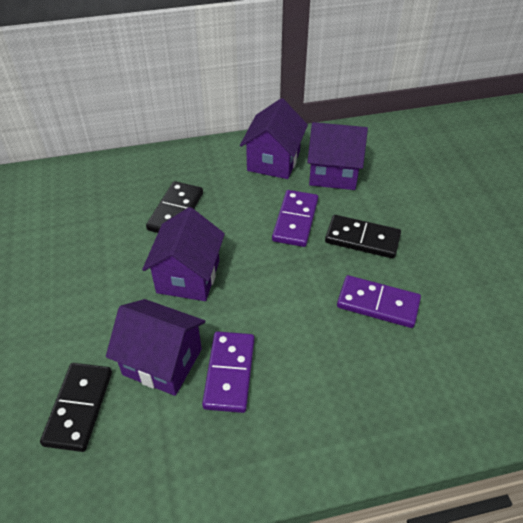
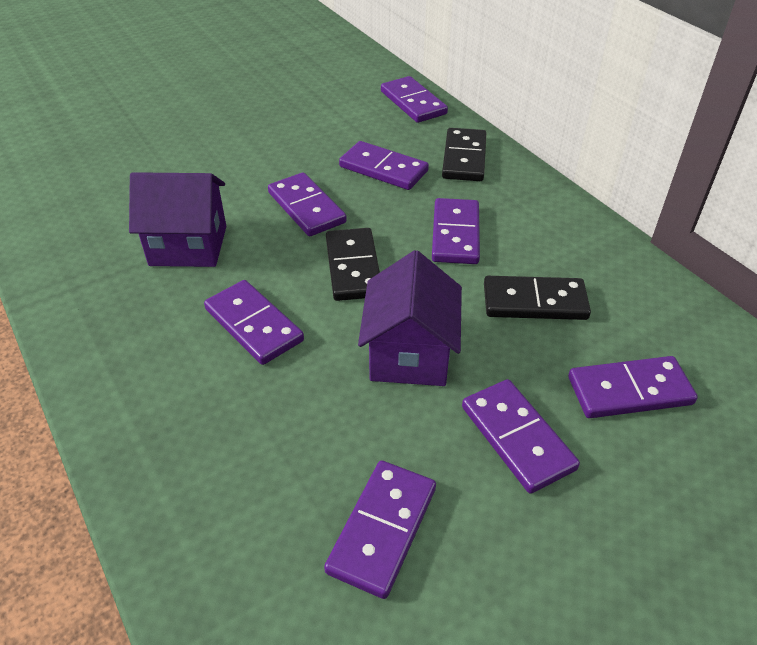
purple domino: 3 -> 8
purple house: 4 -> 2

